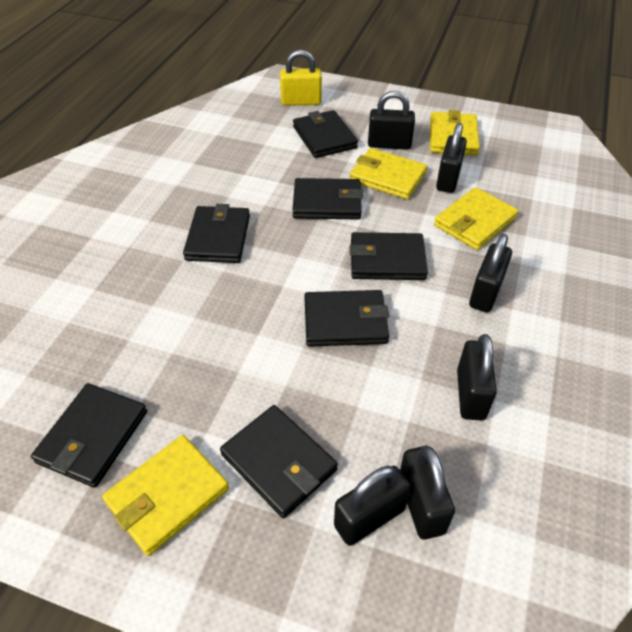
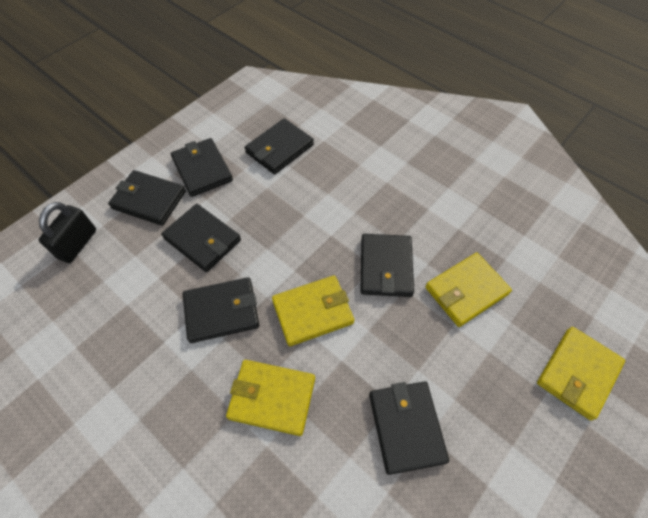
black padlock: 6 -> 1
yellow padlock: 1 -> 0

